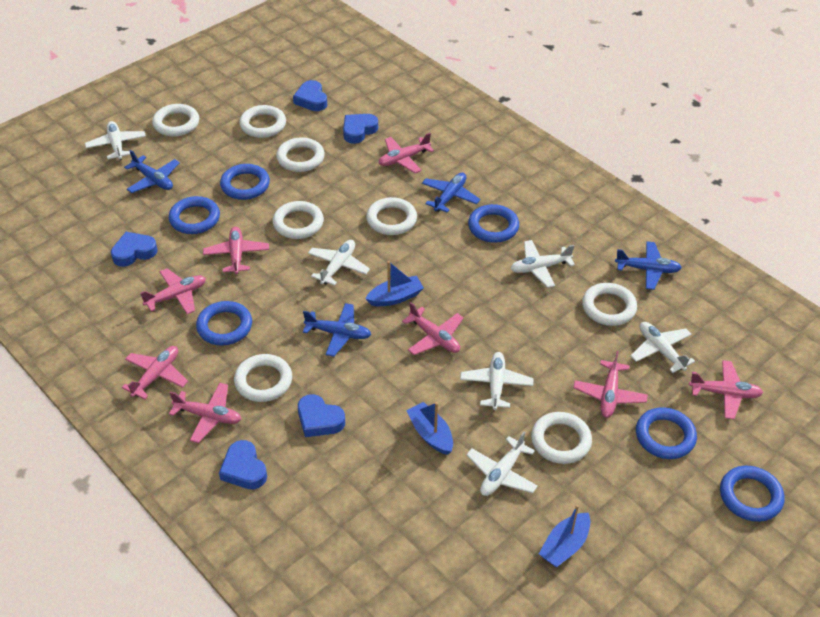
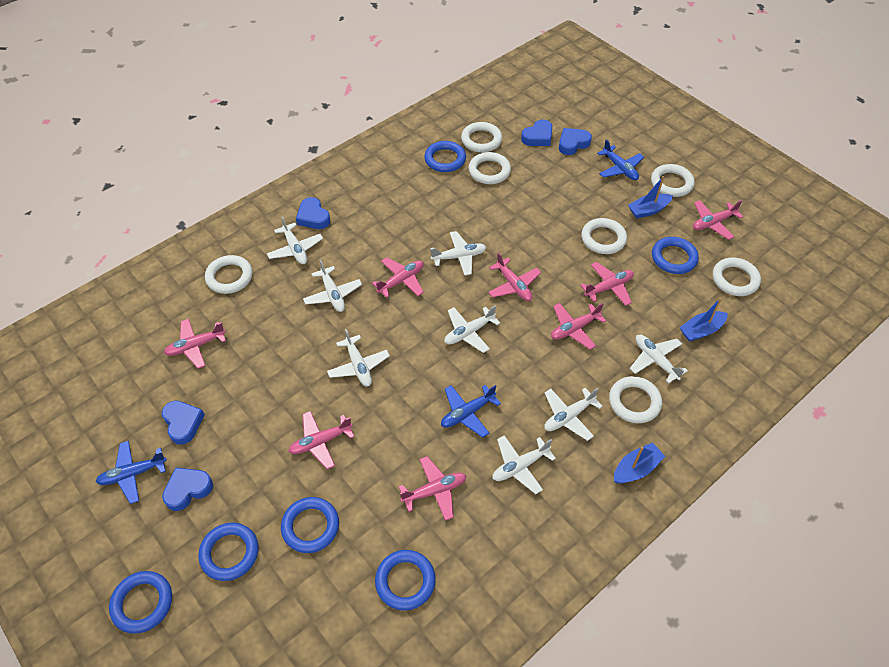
blue plane: 4 -> 3
white plane: 6 -> 8
white ring: 8 -> 7

